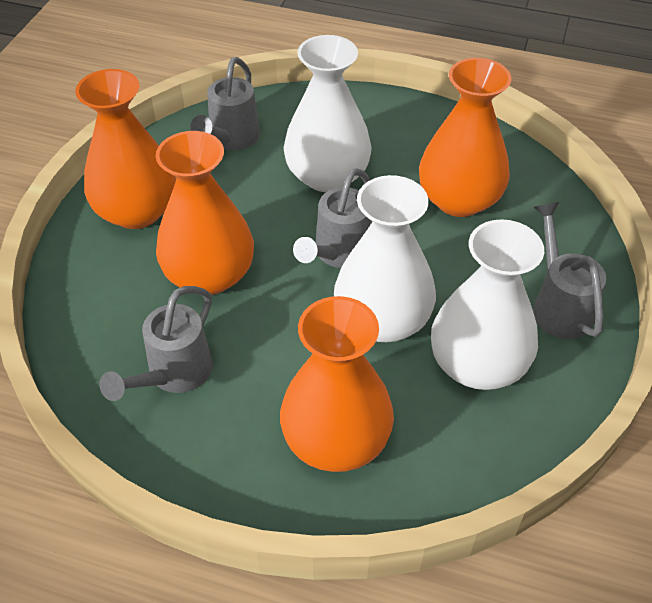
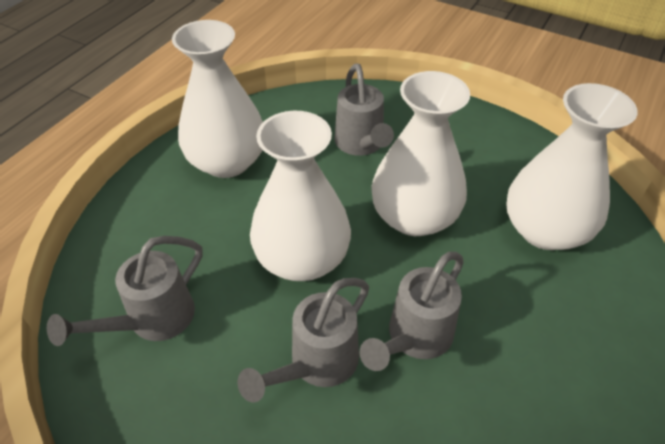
orange vase: 4 -> 0
white vase: 3 -> 4

